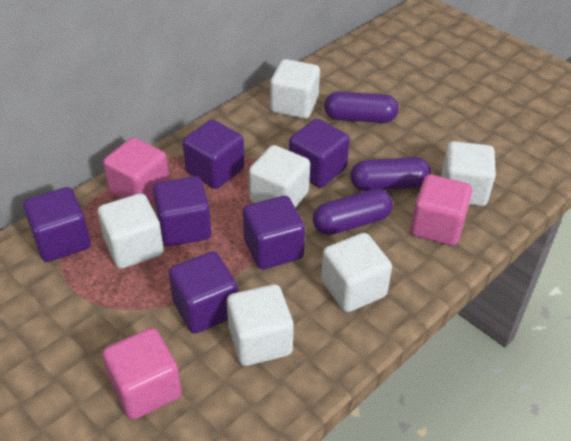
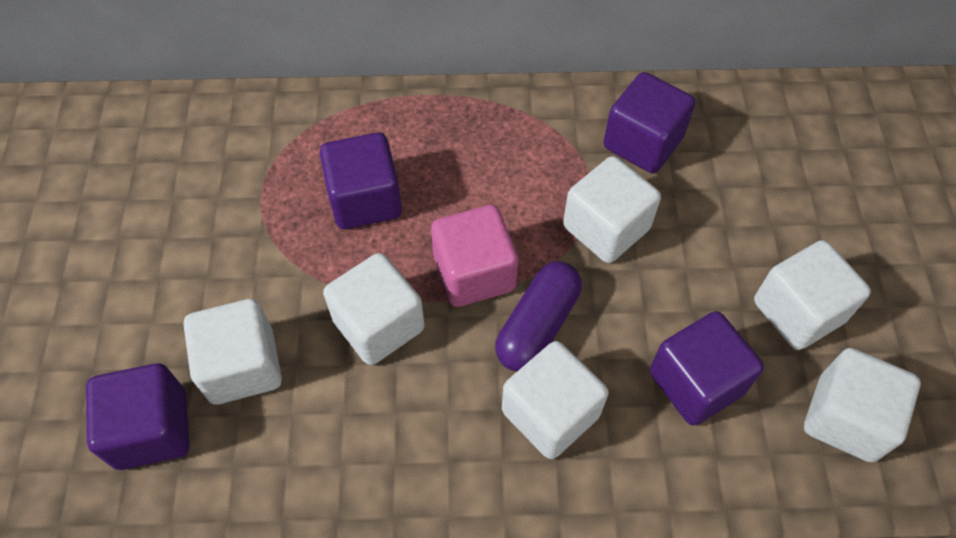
pink cube: 3 -> 1
purple capsule: 3 -> 1
purple cube: 6 -> 4

